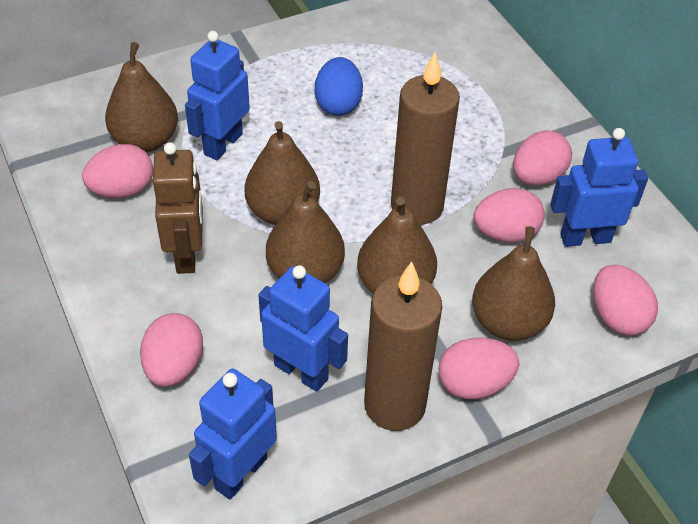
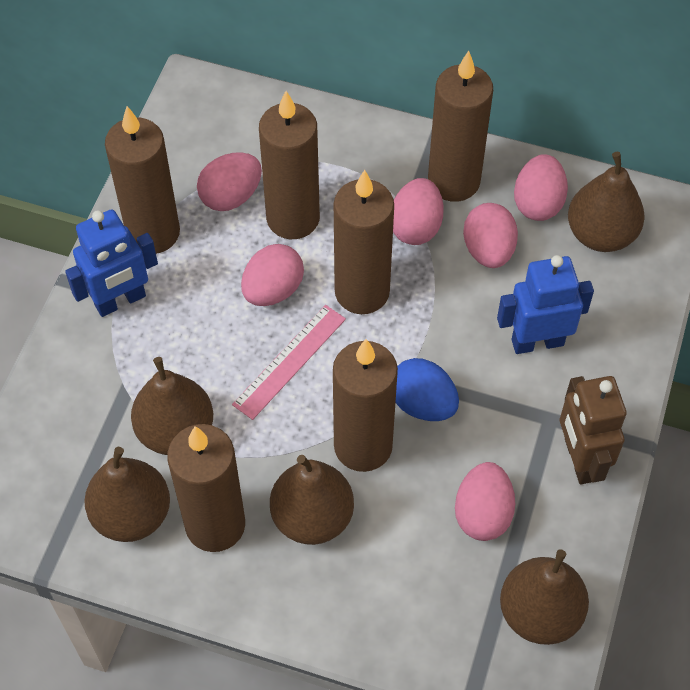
blue robot: 4 -> 2
brown candle: 2 -> 6
pink ruler: 0 -> 1

